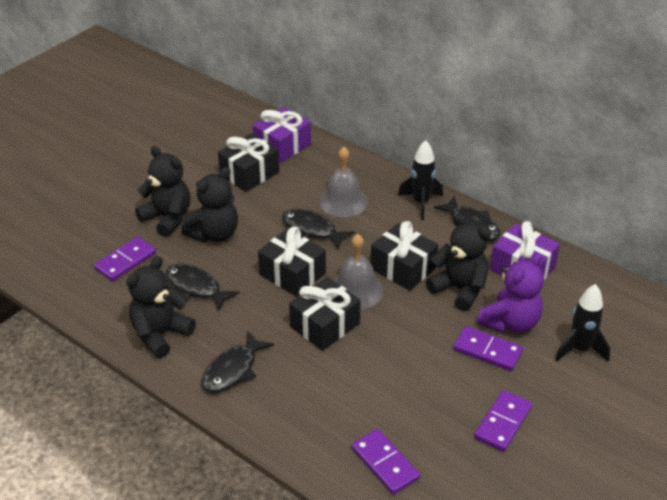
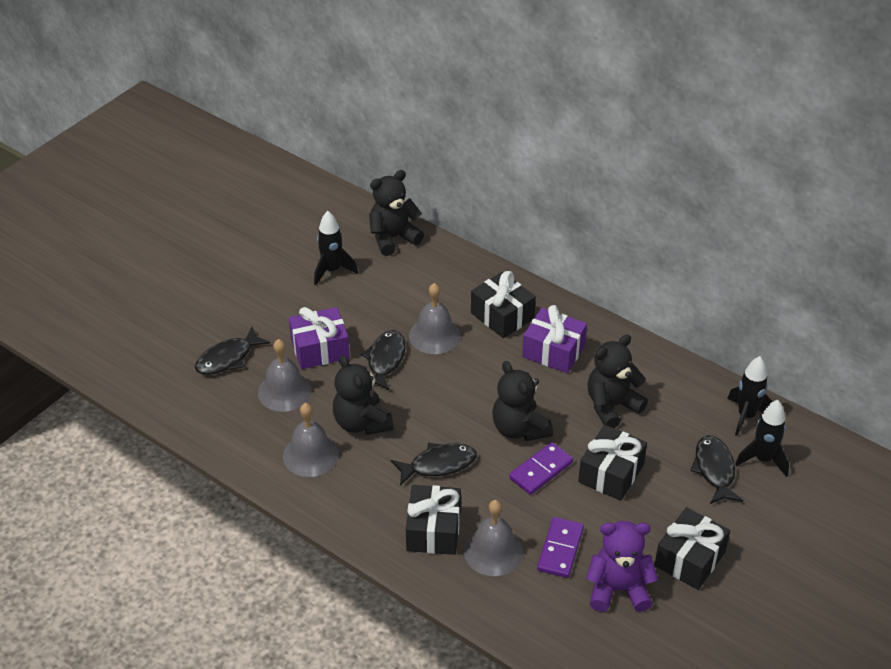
black rocket: 2 -> 3
grey bell: 2 -> 4
purple domino: 4 -> 2

